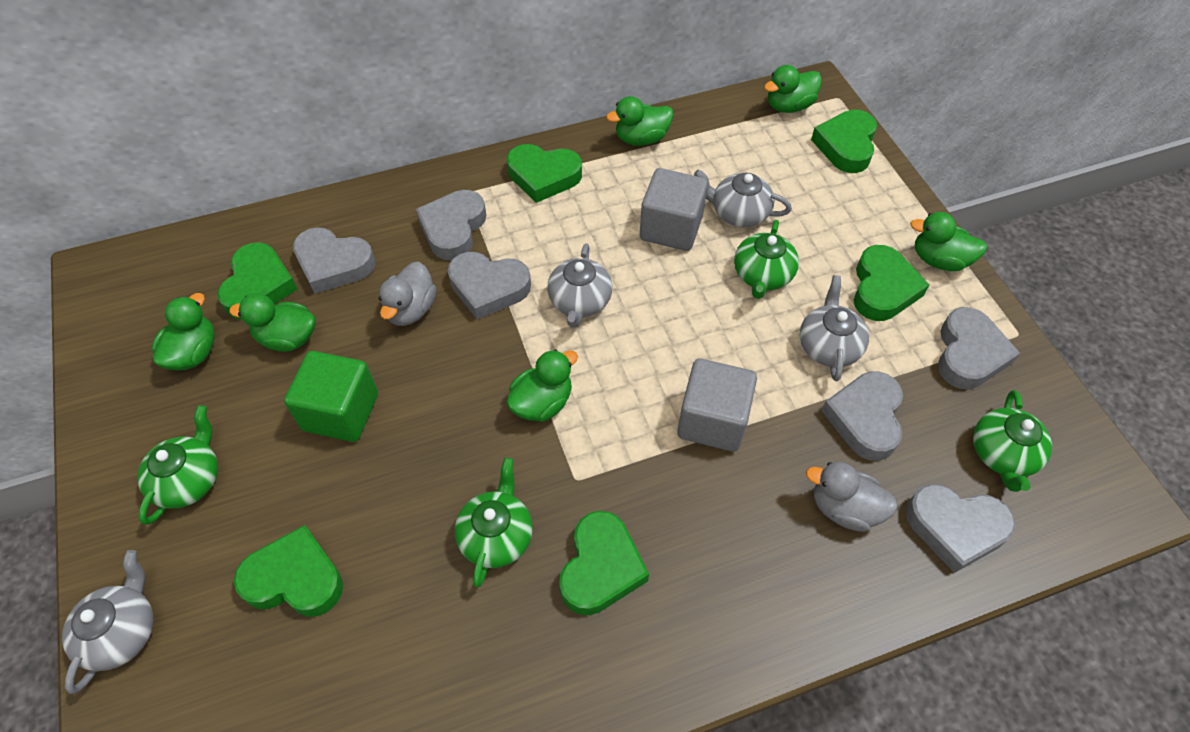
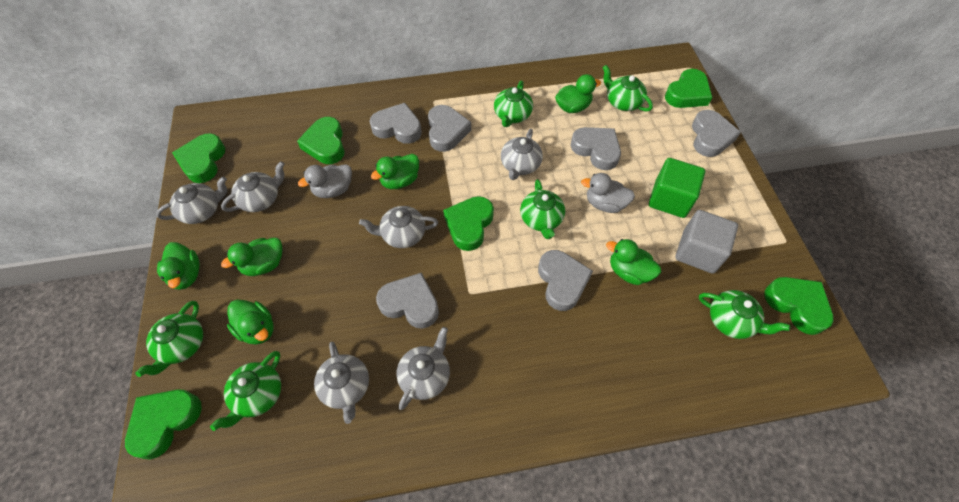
green teapot: 4 -> 6
grey cube: 2 -> 1
grey teapot: 4 -> 6

